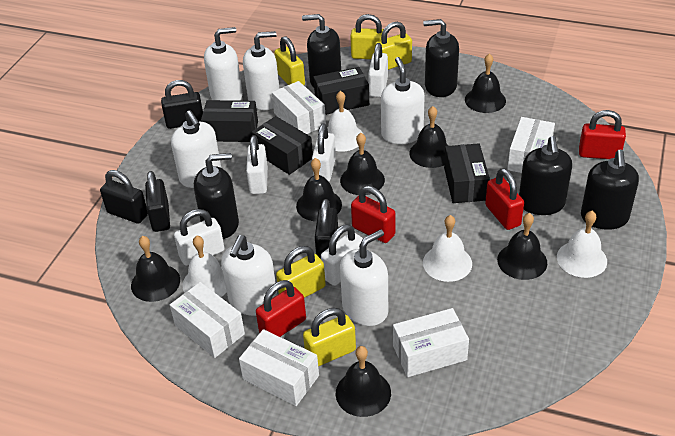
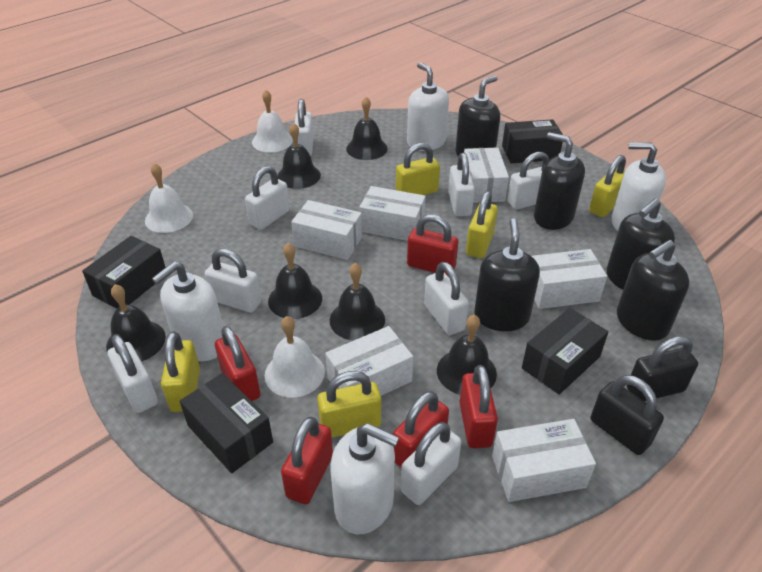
black bell: 7 -> 6
black padlock: 4 -> 2
red padlock: 4 -> 5
white bell: 4 -> 3
white box: 5 -> 6
white padlock: 5 -> 8
white soap dispenser: 6 -> 4

